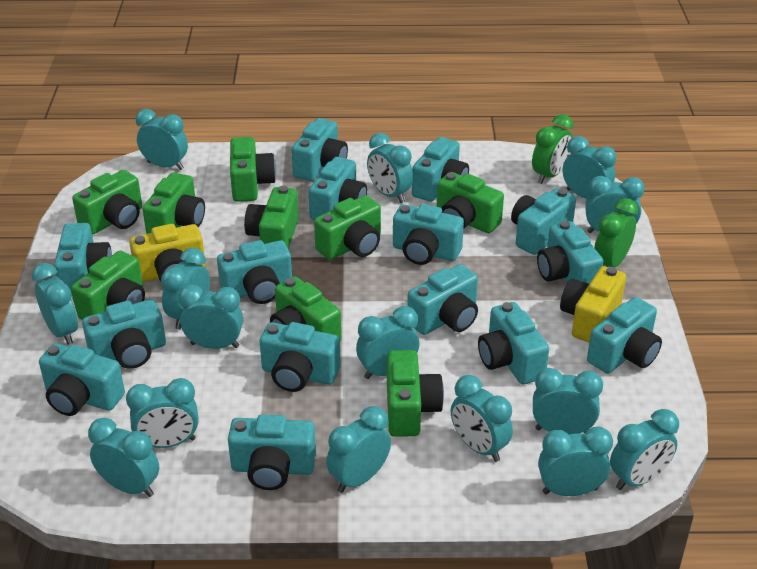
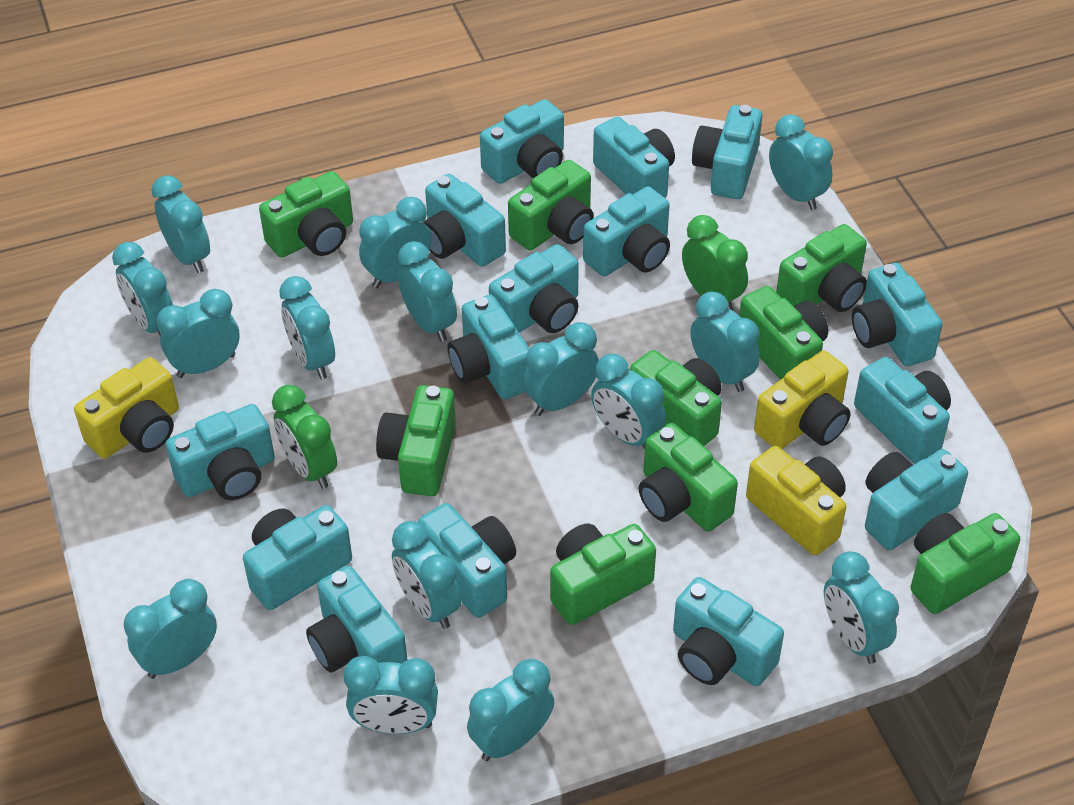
yellow camera: 2 -> 3

